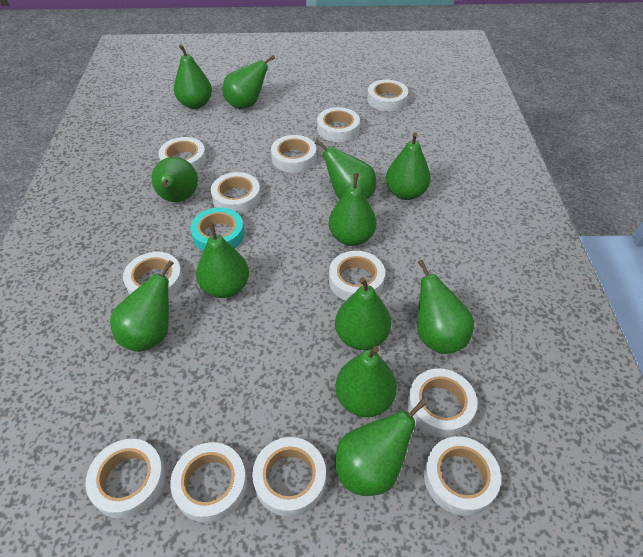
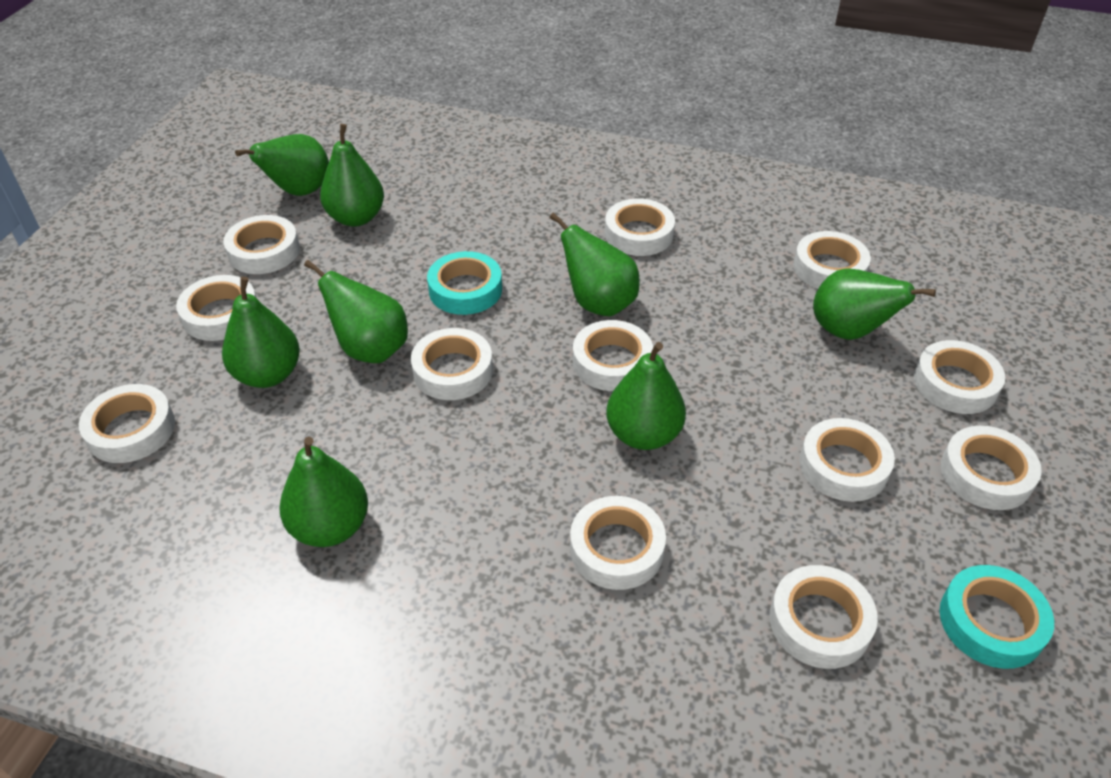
green pear: 12 -> 8
turquoise tape: 1 -> 2

